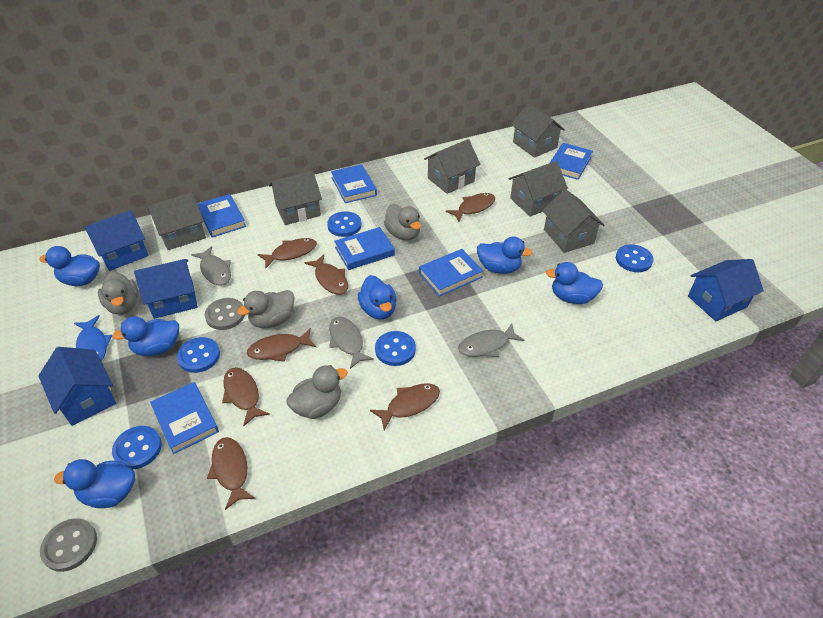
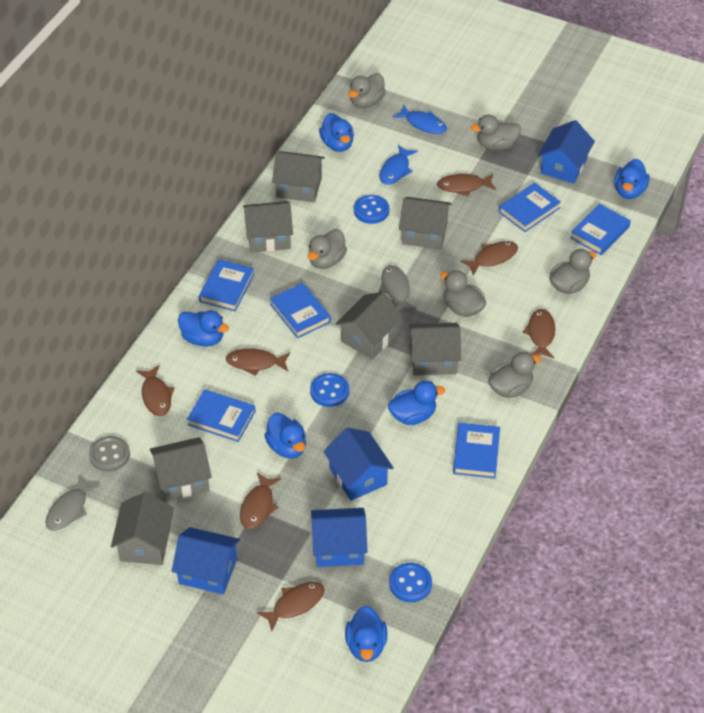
blue button: 5 -> 3
blue fish: 1 -> 2
grey button: 2 -> 1
grey duck: 4 -> 6
grey fish: 3 -> 2
grey house: 6 -> 7

